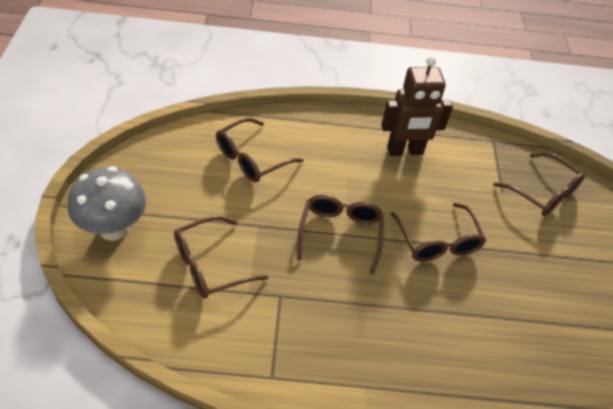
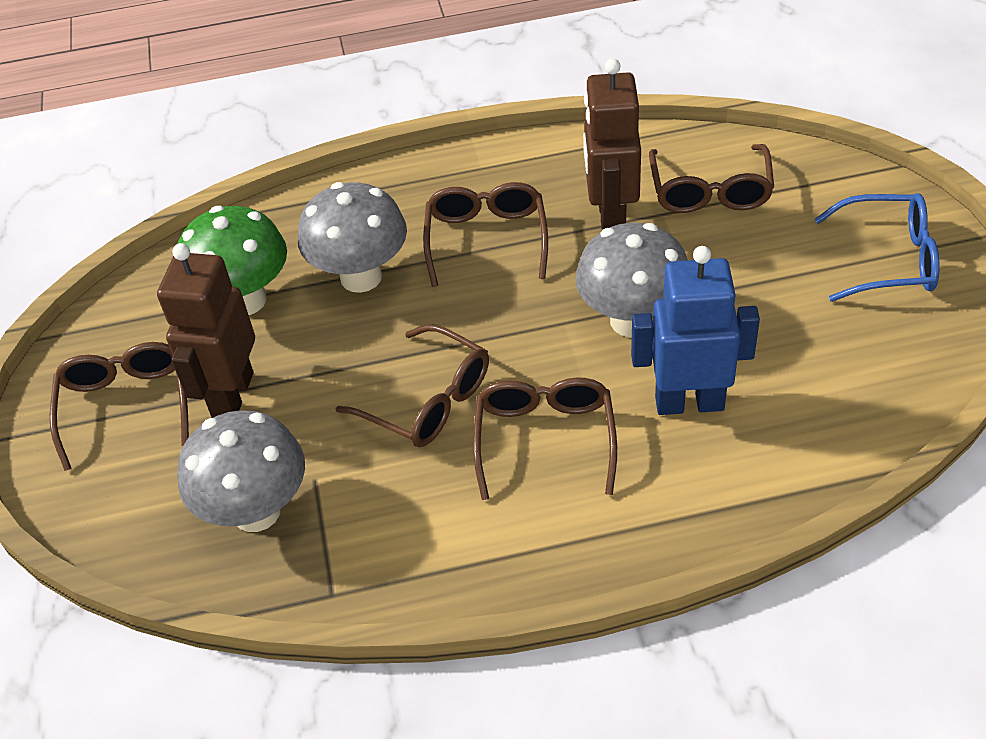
blue glasses: 0 -> 1
blue robot: 0 -> 1
brown robot: 1 -> 2
green mushroom: 0 -> 1
grey mushroom: 1 -> 3

